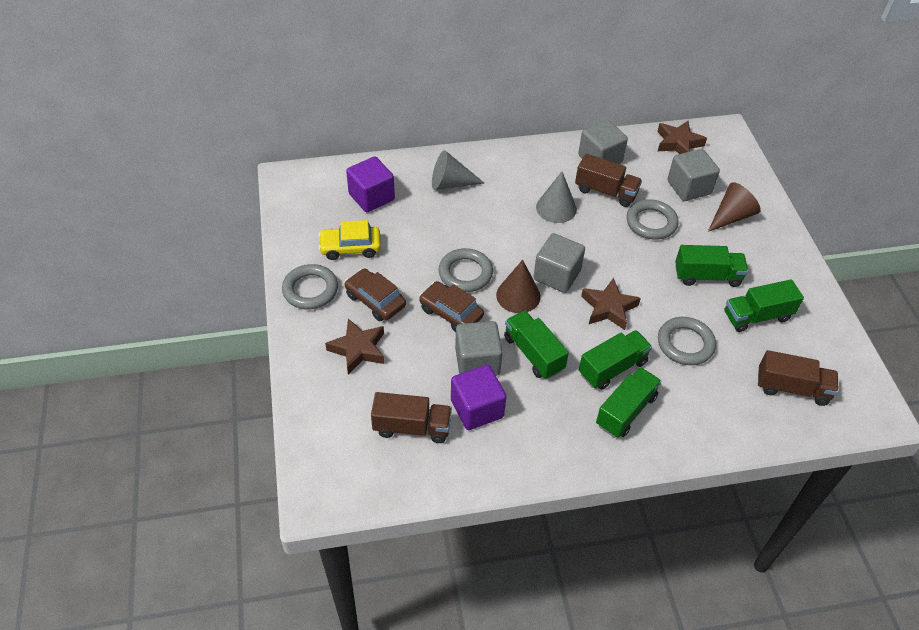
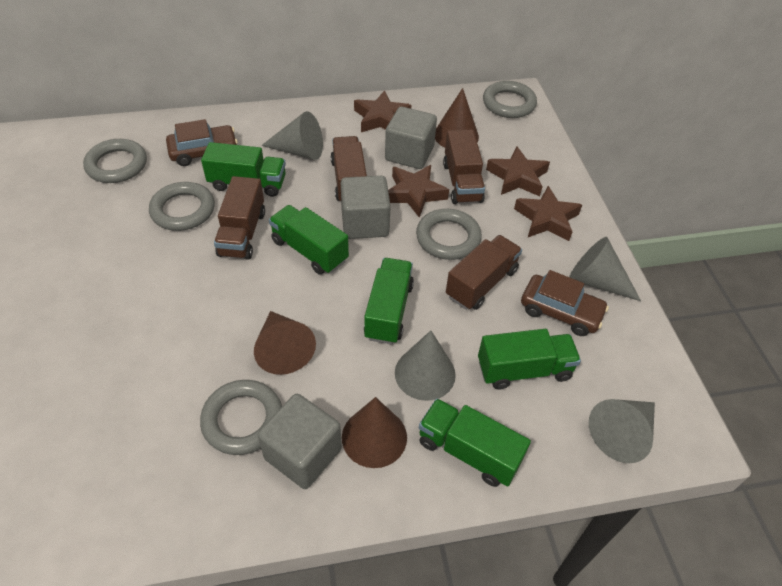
brown cone: 2 -> 3
brown star: 3 -> 4
brown truck: 3 -> 4
grey cone: 2 -> 4
grey cube: 4 -> 3
grey ring: 4 -> 5
purple cube: 2 -> 0
yellow car: 1 -> 0

